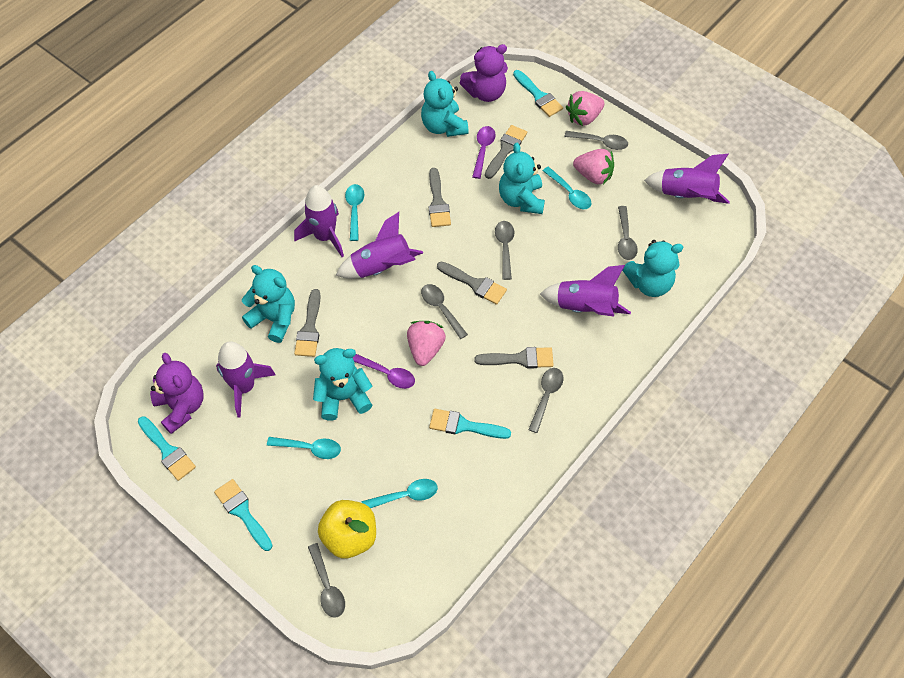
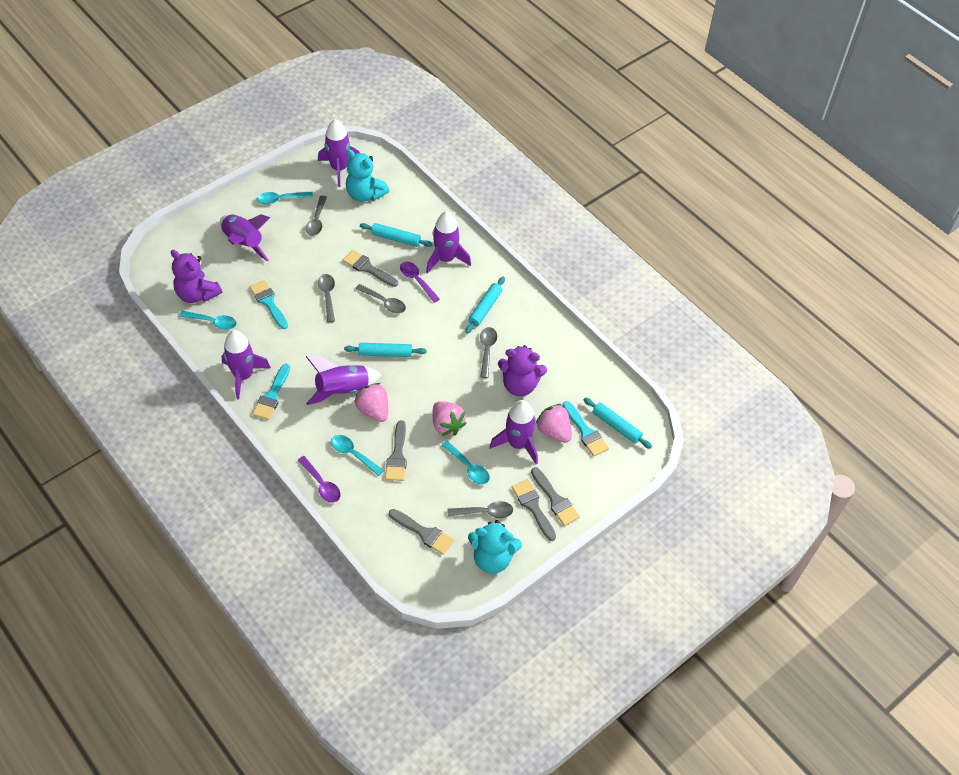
grey spoon: 6 -> 5
purple rocket: 5 -> 6
turquoise brush: 4 -> 3
turquoise rolling pin: 0 -> 4
turquoise teddy bear: 5 -> 2
yellow apple: 1 -> 0

